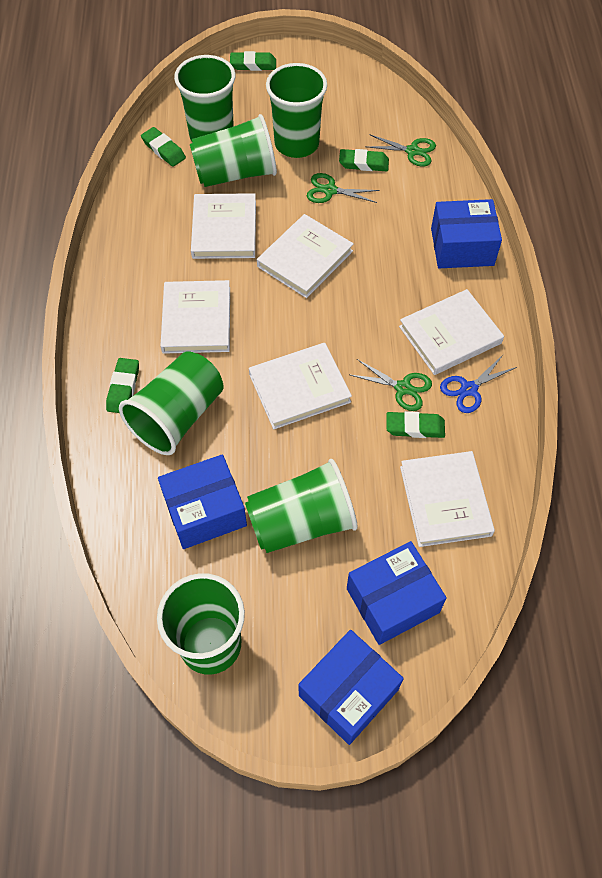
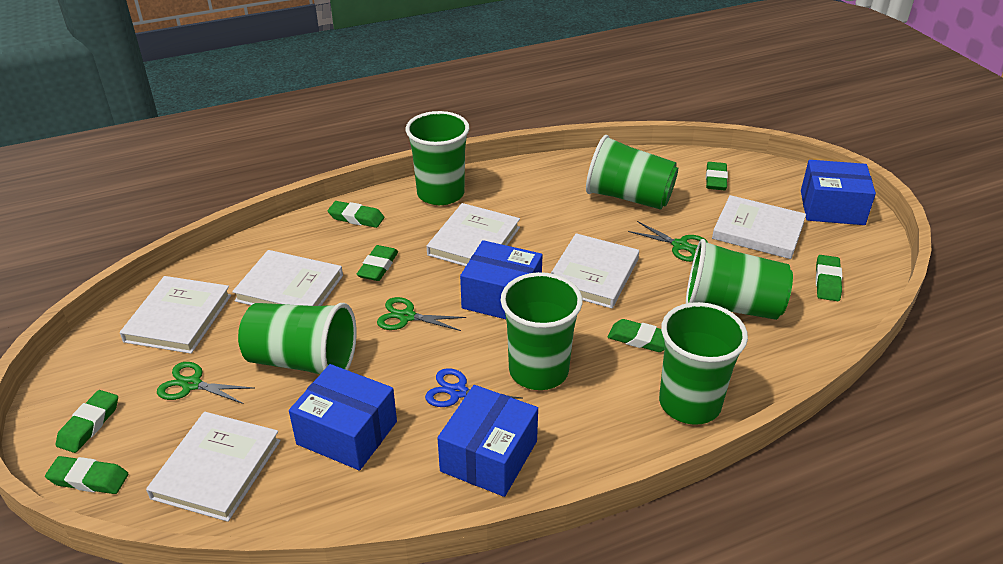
green eraser: 5 -> 7

